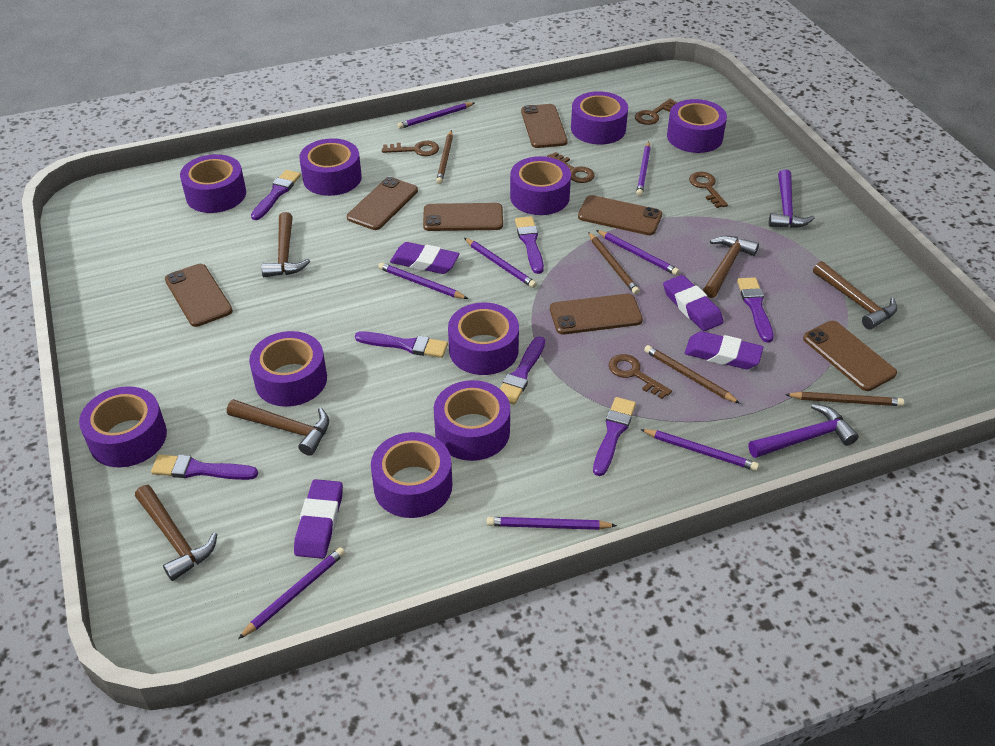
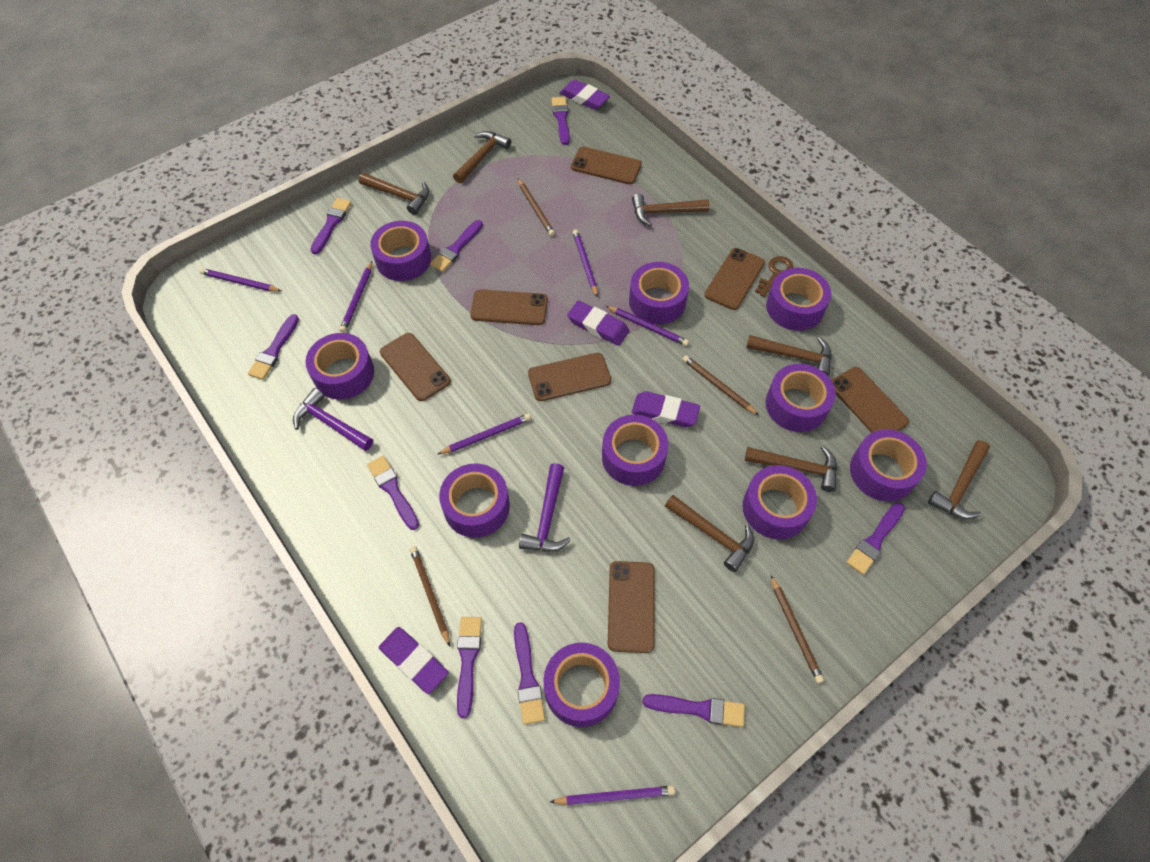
brown hammer: 5 -> 7
brown key: 5 -> 1
purple brush: 7 -> 9
purple pencil: 8 -> 6

